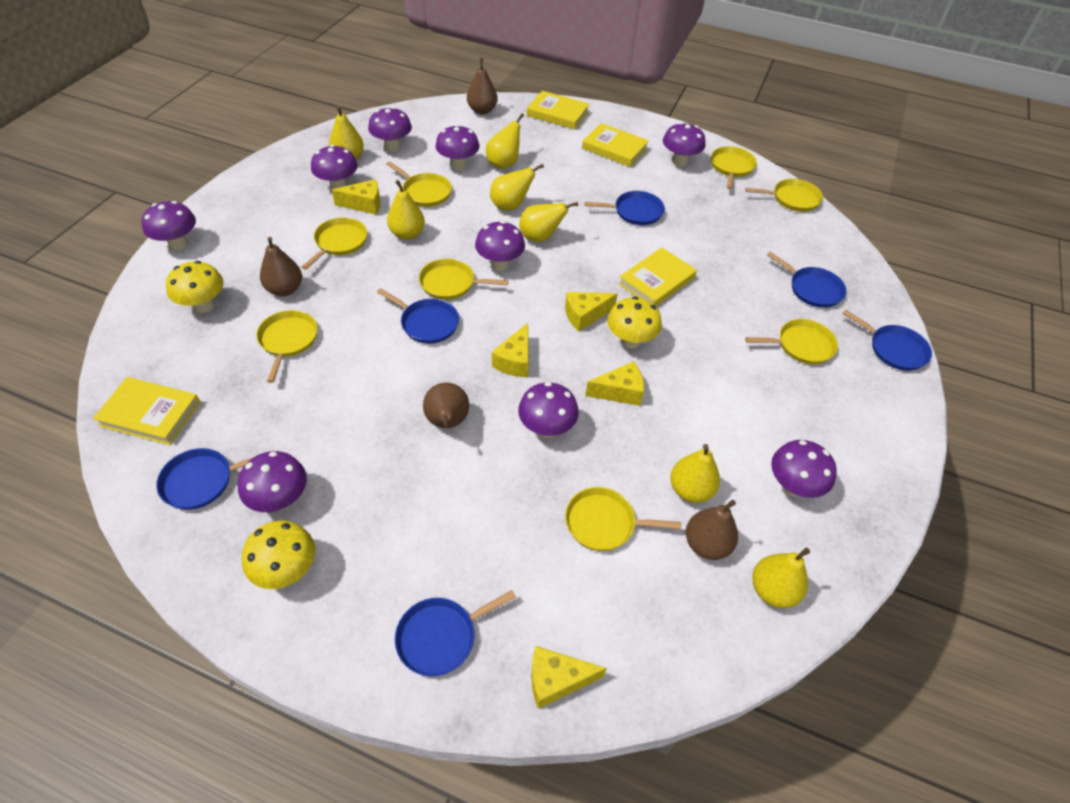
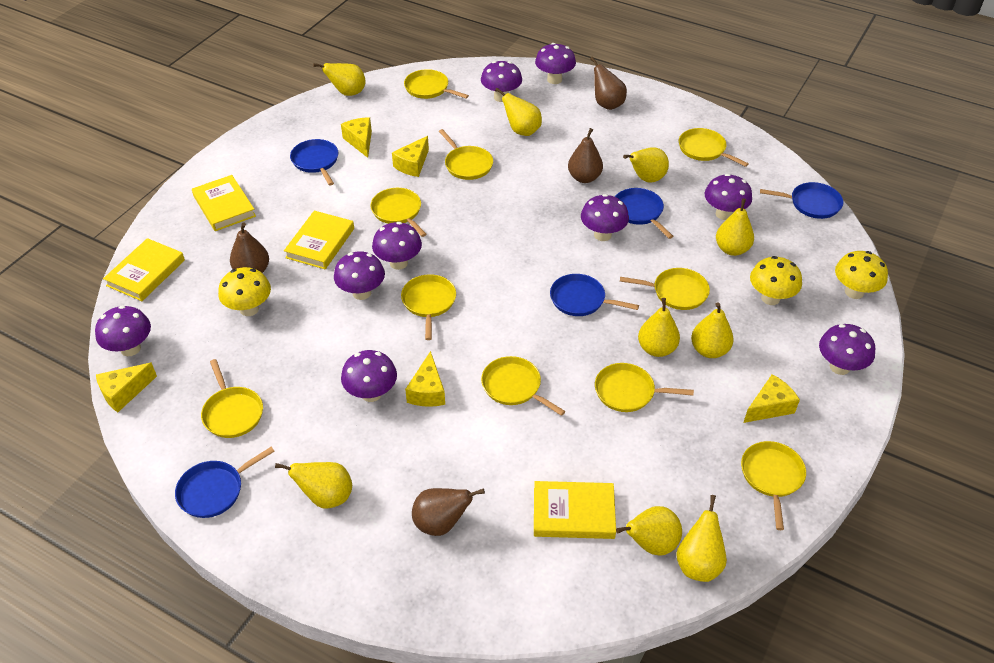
blue pan: 6 -> 5
yellow pan: 8 -> 10
yellow pear: 7 -> 9

